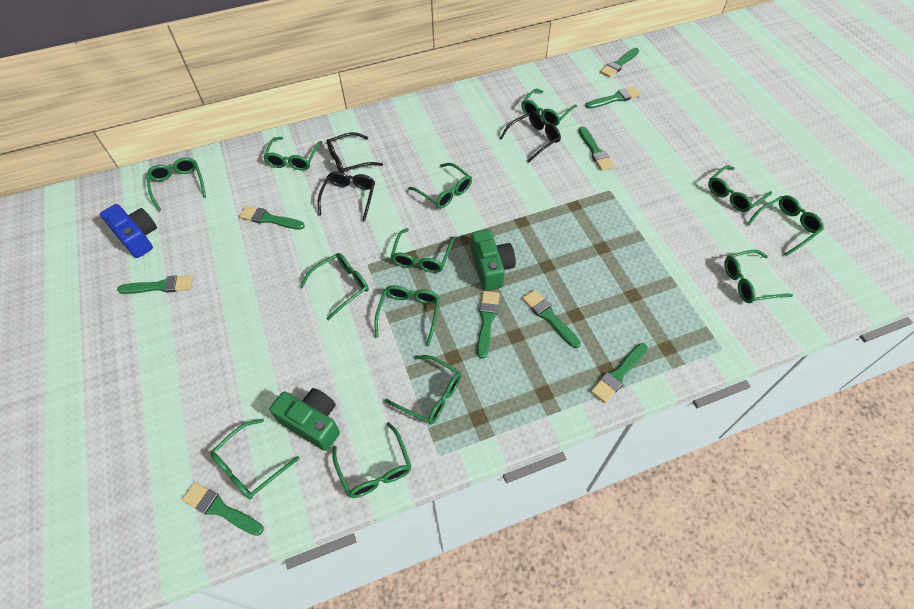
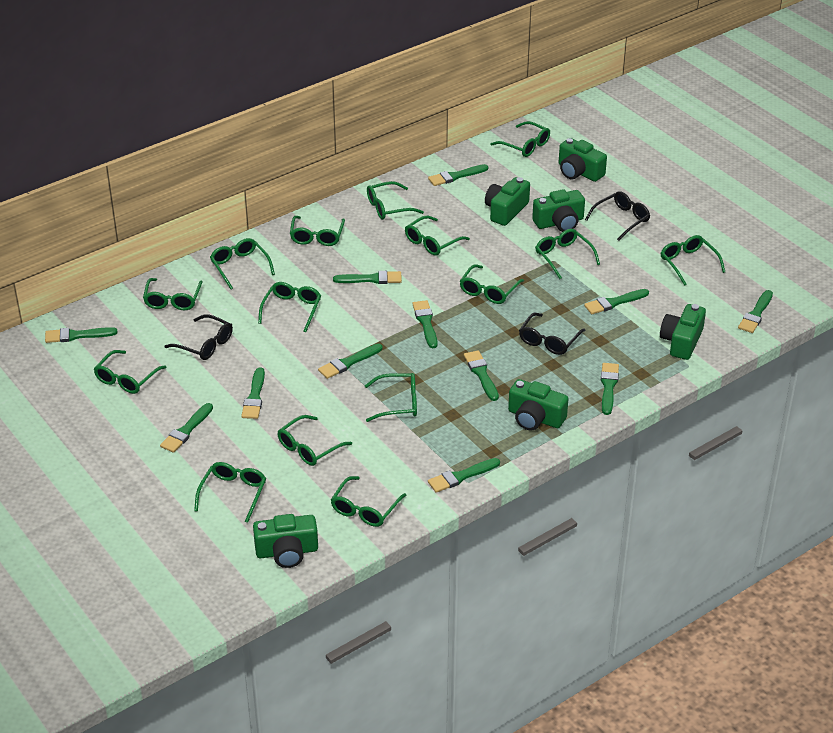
blue camera: 1 -> 0
green brush: 9 -> 12
green camera: 2 -> 6
green glasses: 13 -> 15

